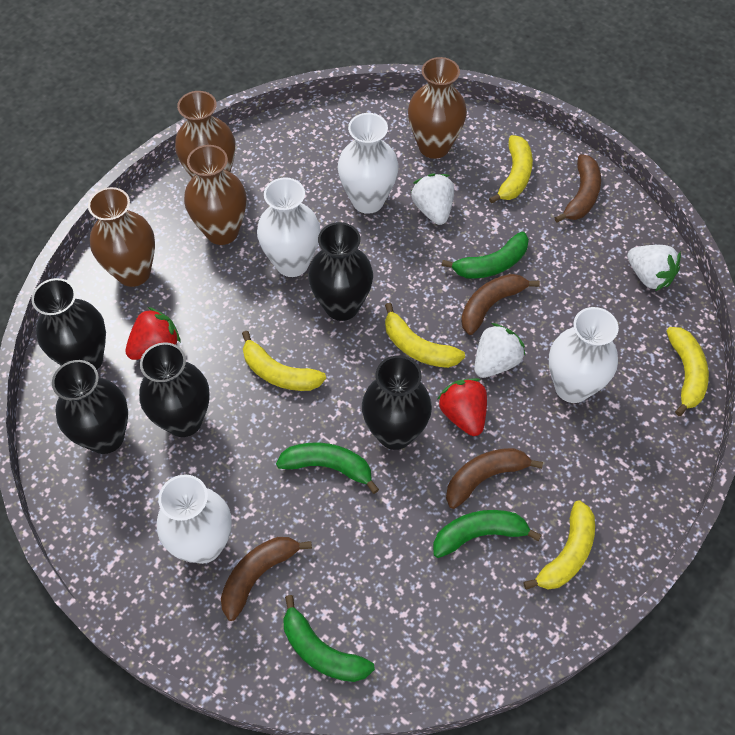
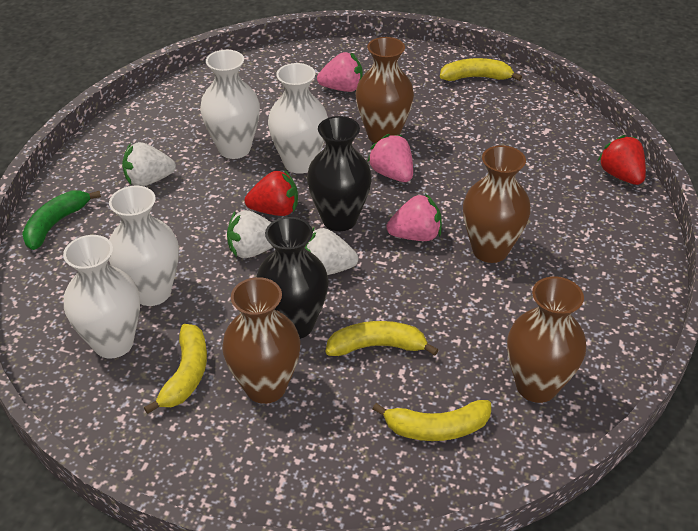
black vase: 5 -> 2
brown banana: 4 -> 0
green banana: 4 -> 1
pink strawberry: 0 -> 3
yellow banana: 5 -> 4

